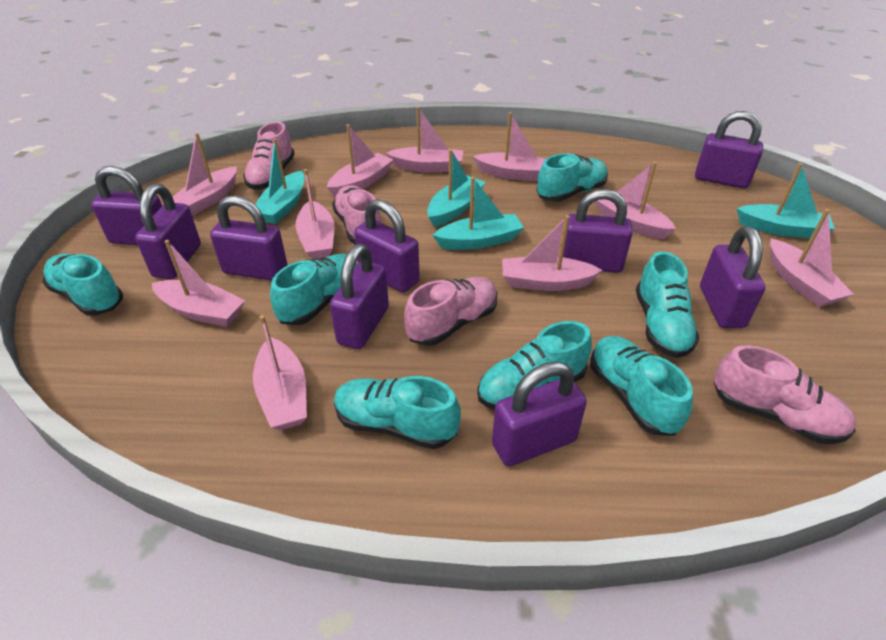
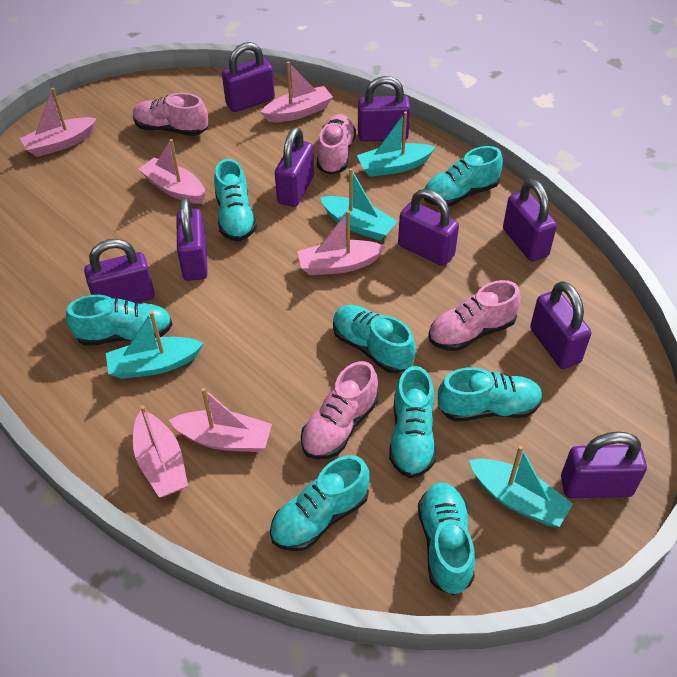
pink boat: 10 -> 6
turquoise shoe: 7 -> 8

